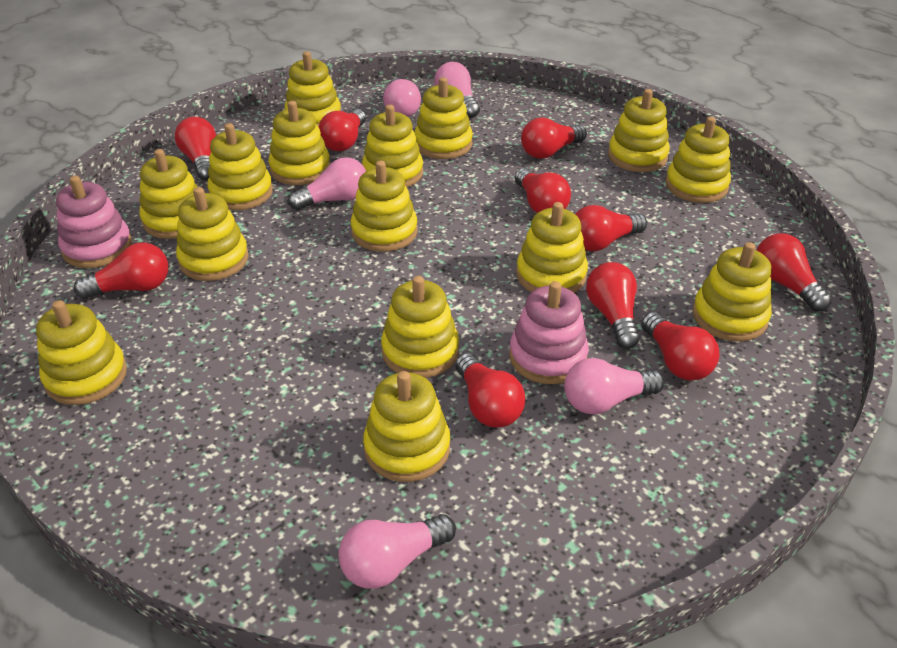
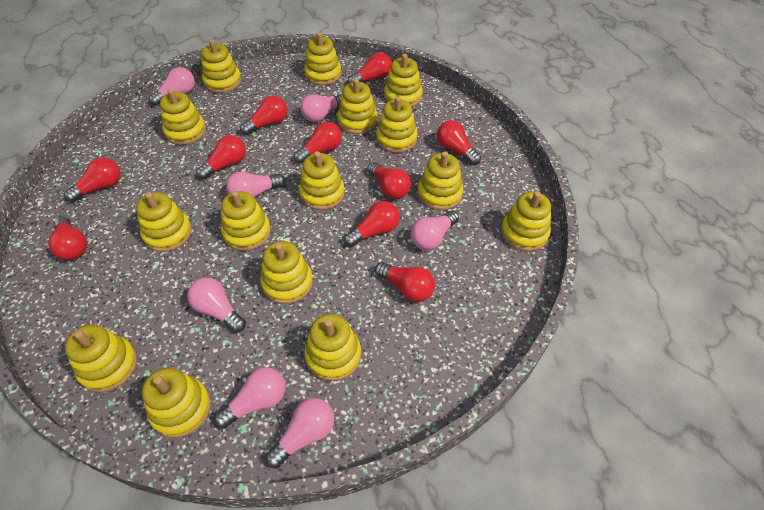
pink light bulb: 5 -> 7
pink stacking toy: 2 -> 0

